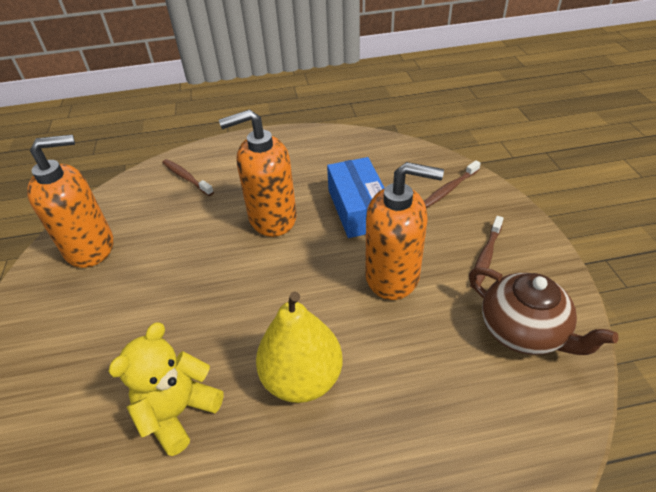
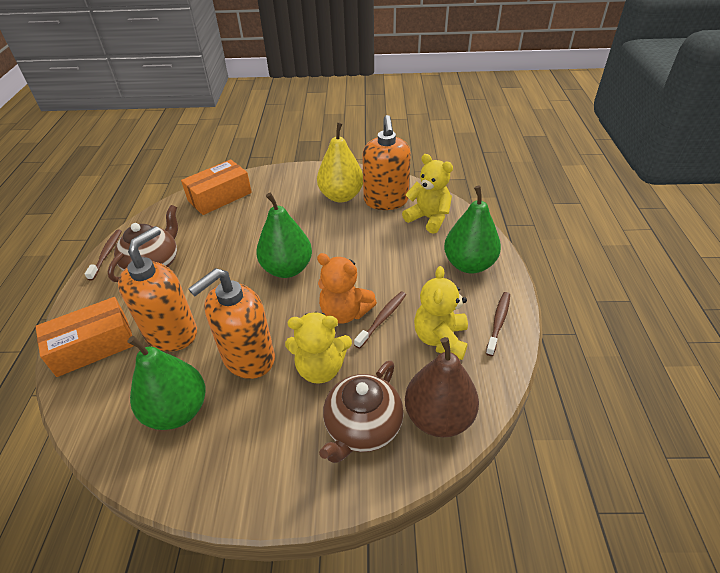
blue box: 1 -> 0
brown pear: 0 -> 1
brown teapot: 1 -> 2
green pear: 0 -> 3
orange box: 0 -> 2
orange teddy bear: 0 -> 1
yellow teddy bear: 1 -> 3

